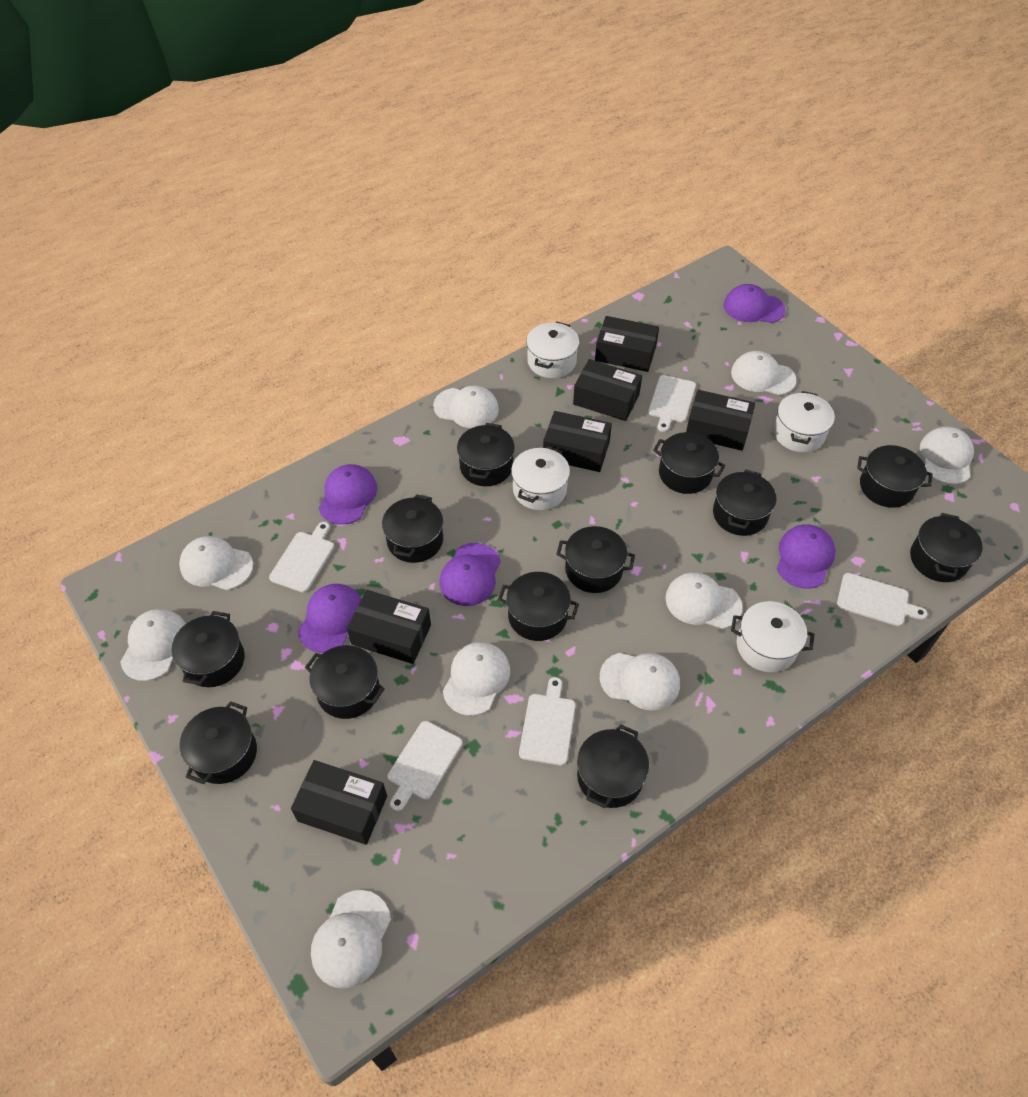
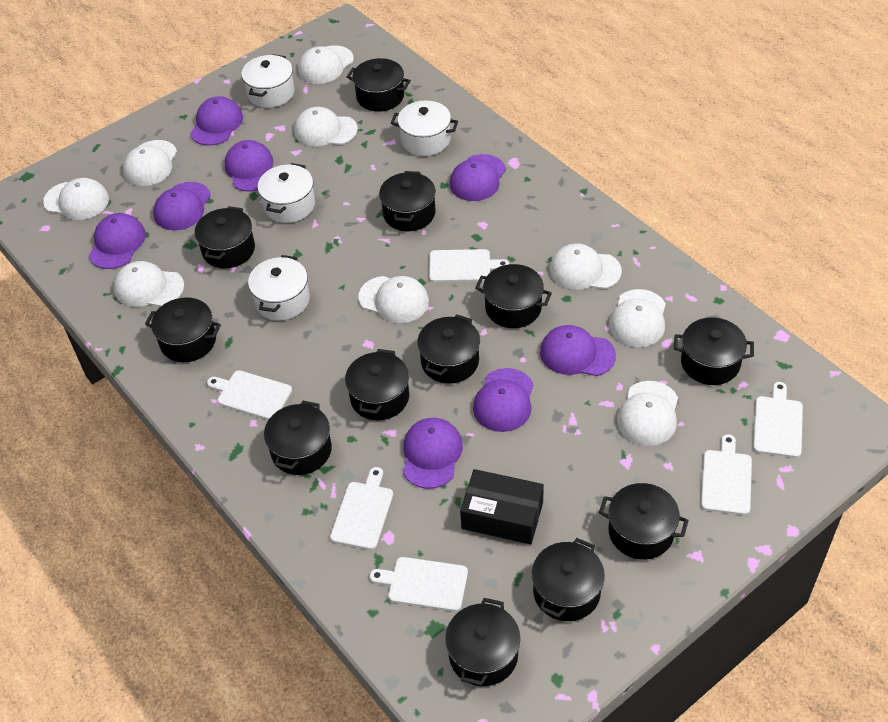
black box: 6 -> 1
purple cap: 5 -> 8
white cutting board: 5 -> 6

